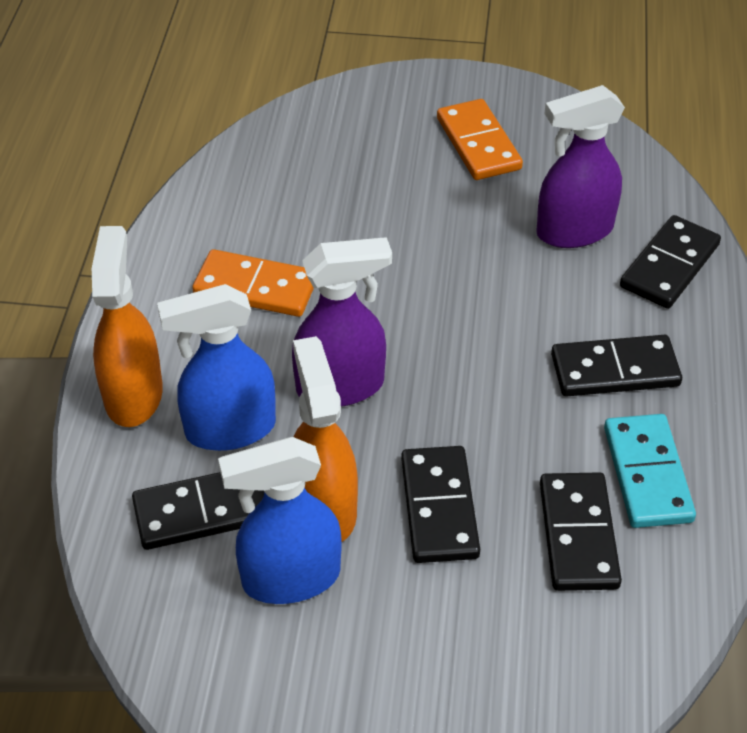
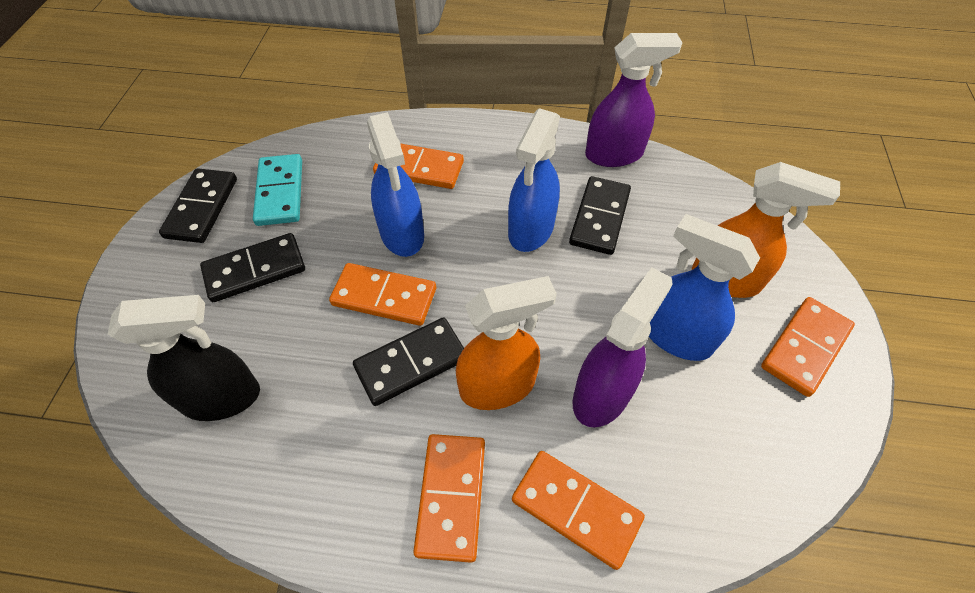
black domino: 5 -> 4
black spray bottle: 0 -> 1
blue spray bottle: 2 -> 3
orange domino: 2 -> 5

